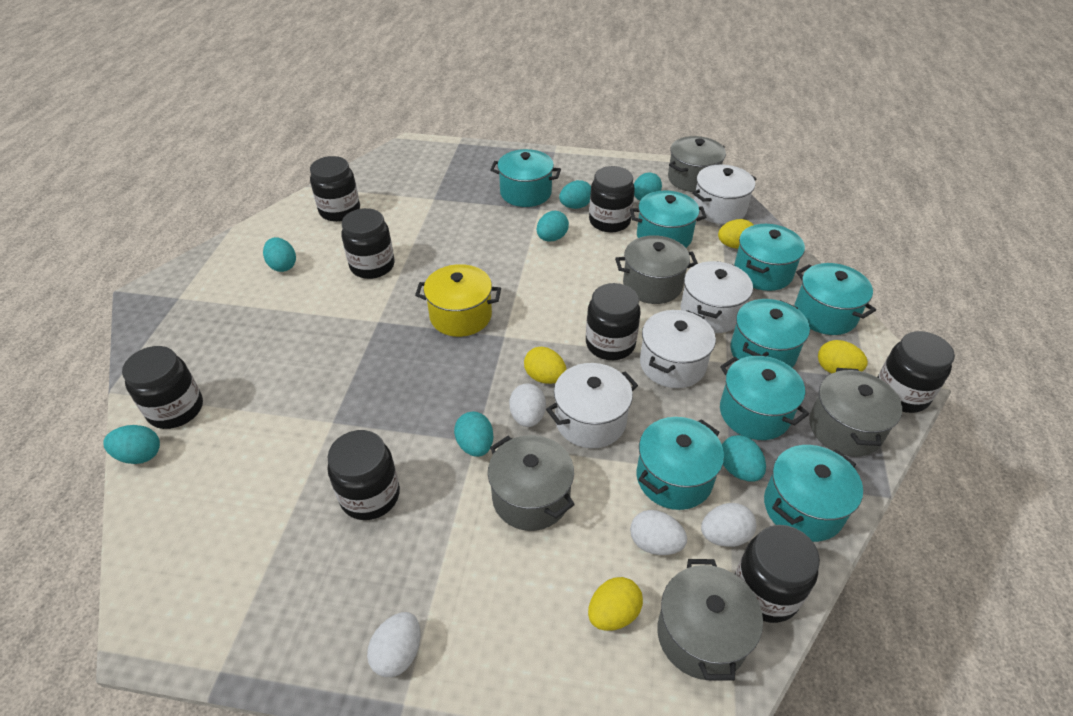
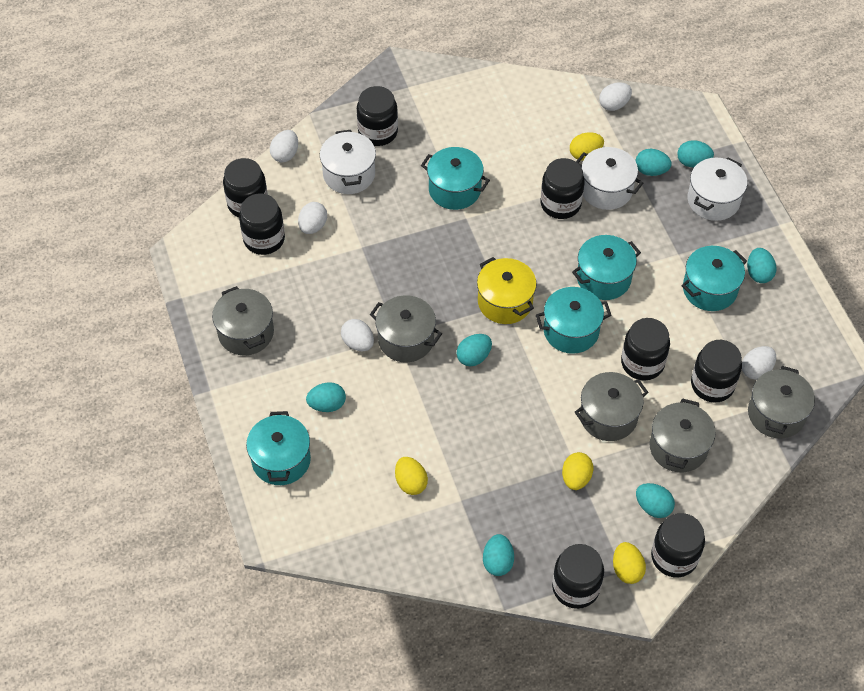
turquoise pot: 8 -> 5
white egg: 4 -> 5
white pot: 4 -> 3

